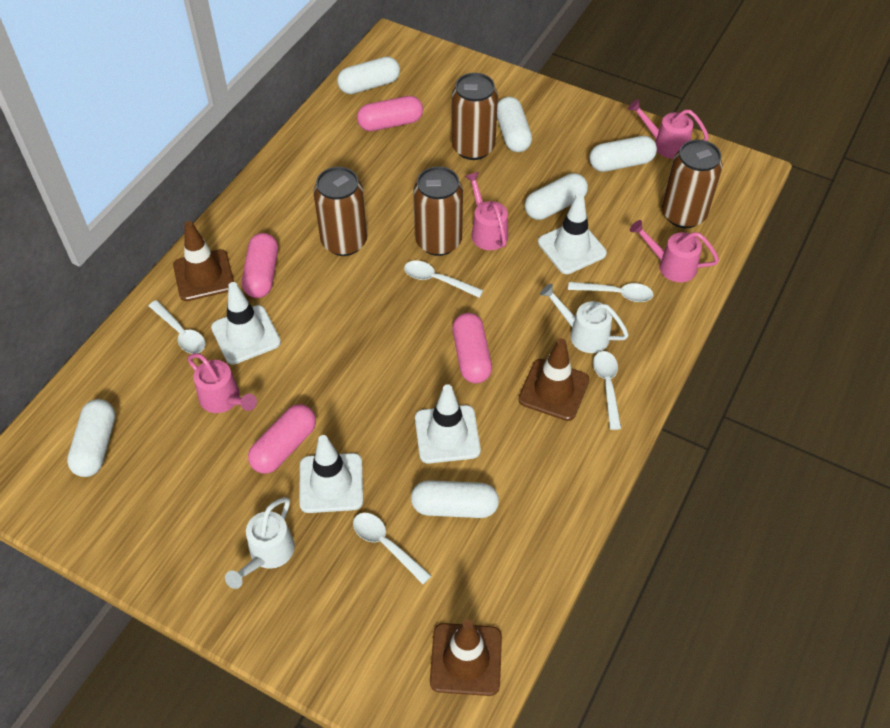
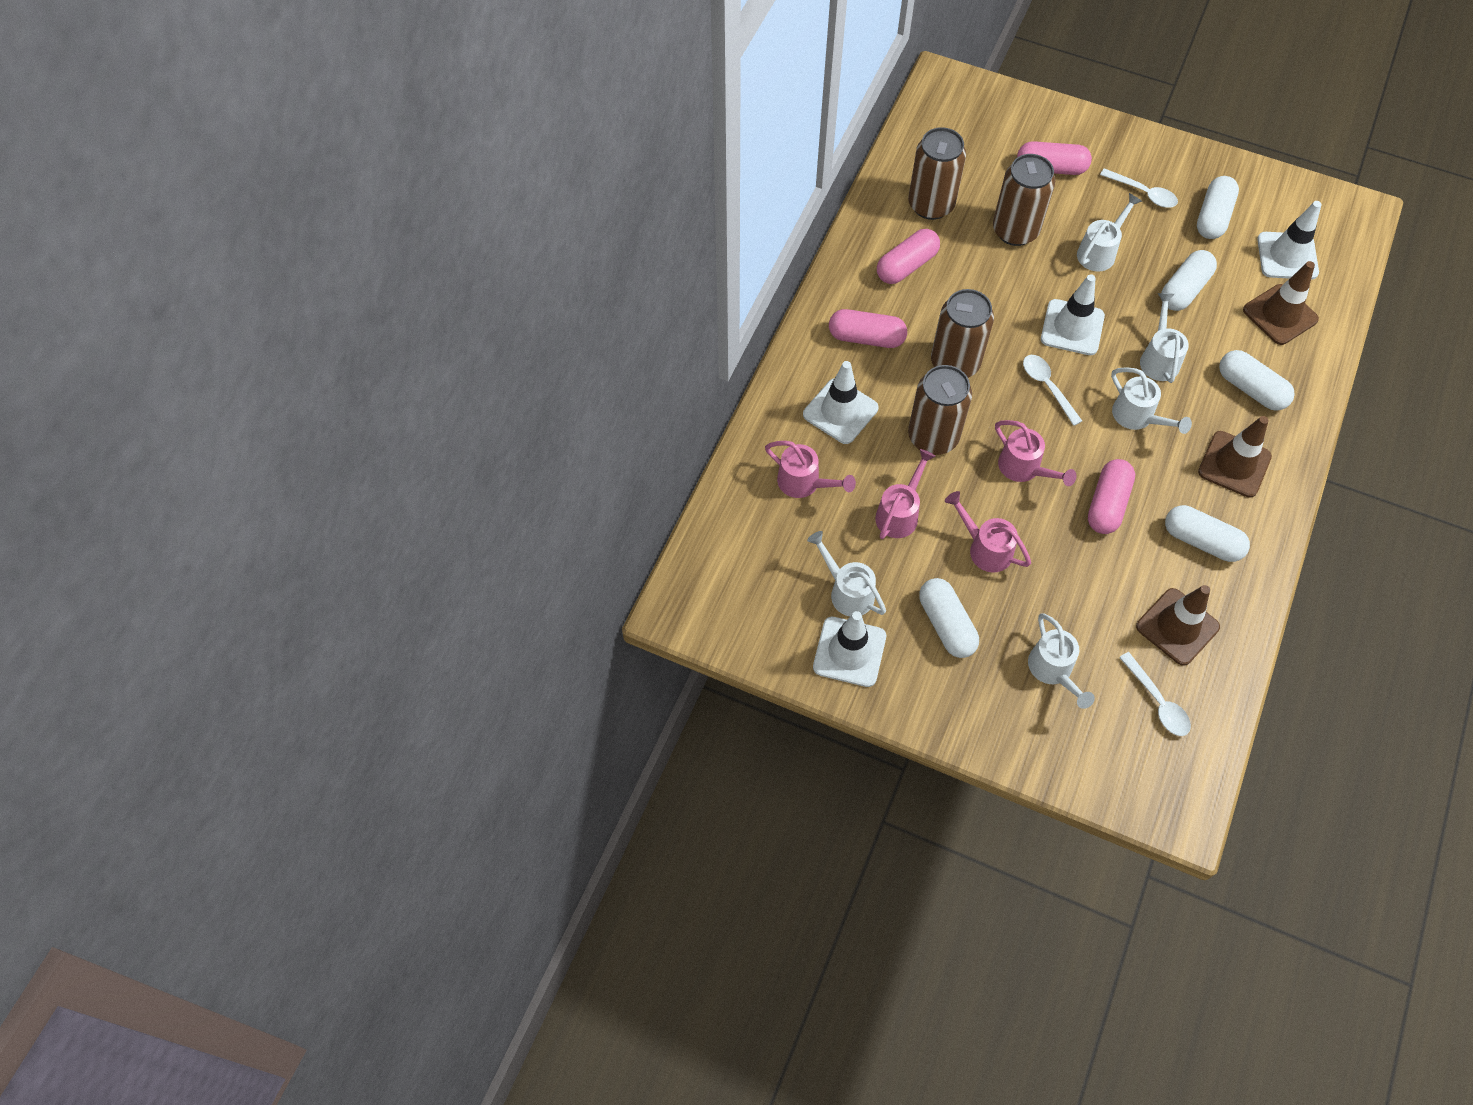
white capsule: 6 -> 5
white spoon: 5 -> 3
white watering can: 2 -> 5

